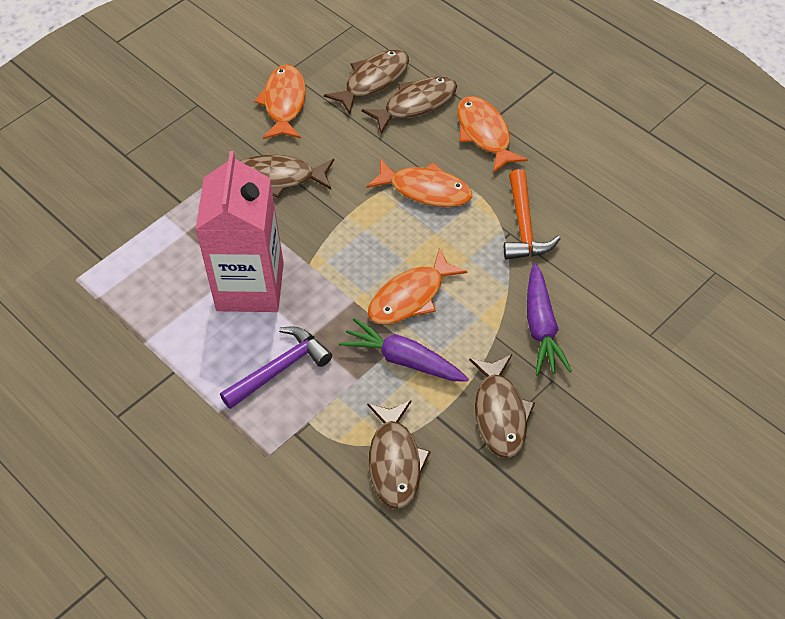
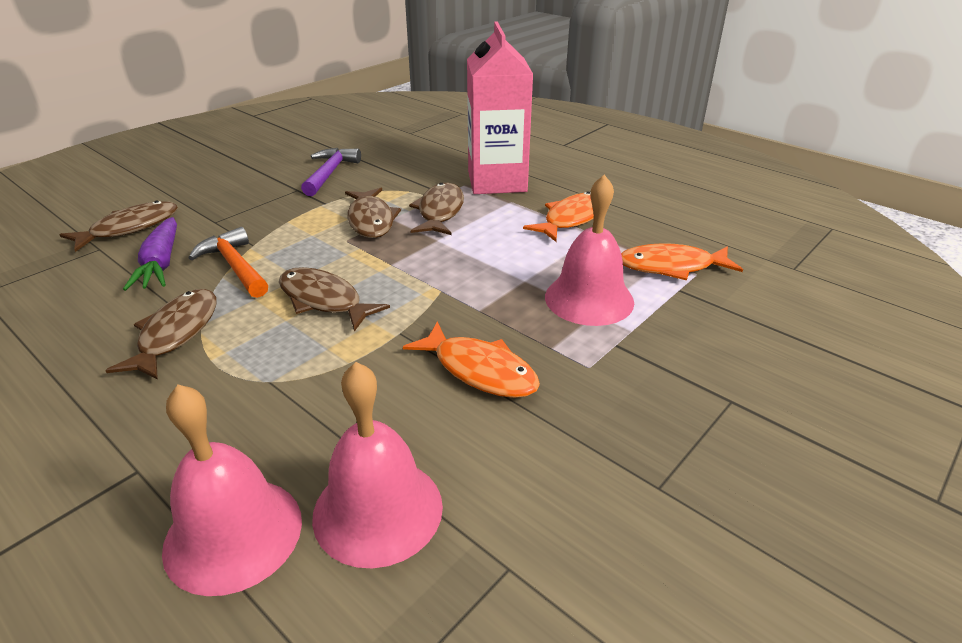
orange fish: 4 -> 3
pink bell: 0 -> 3
purple carrot: 2 -> 1

